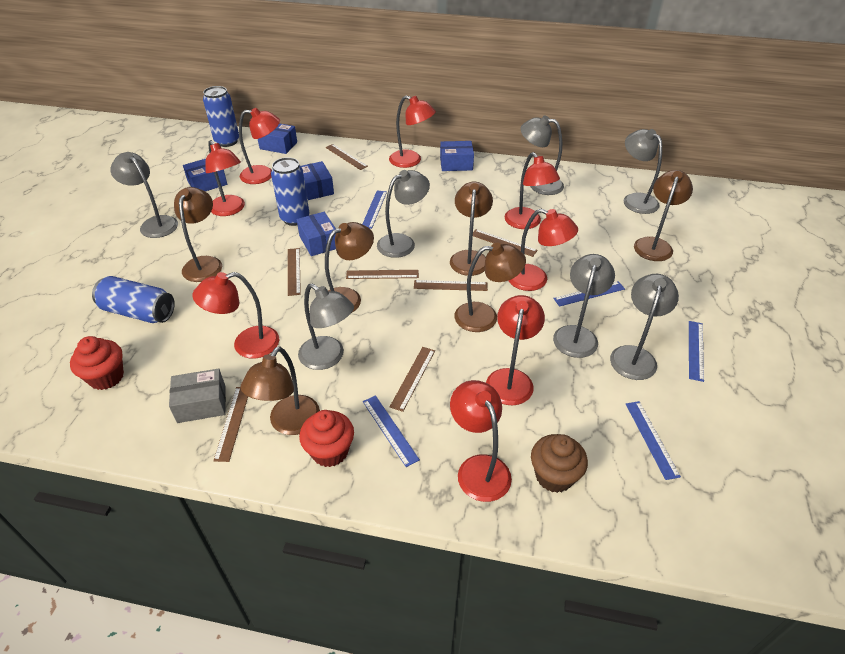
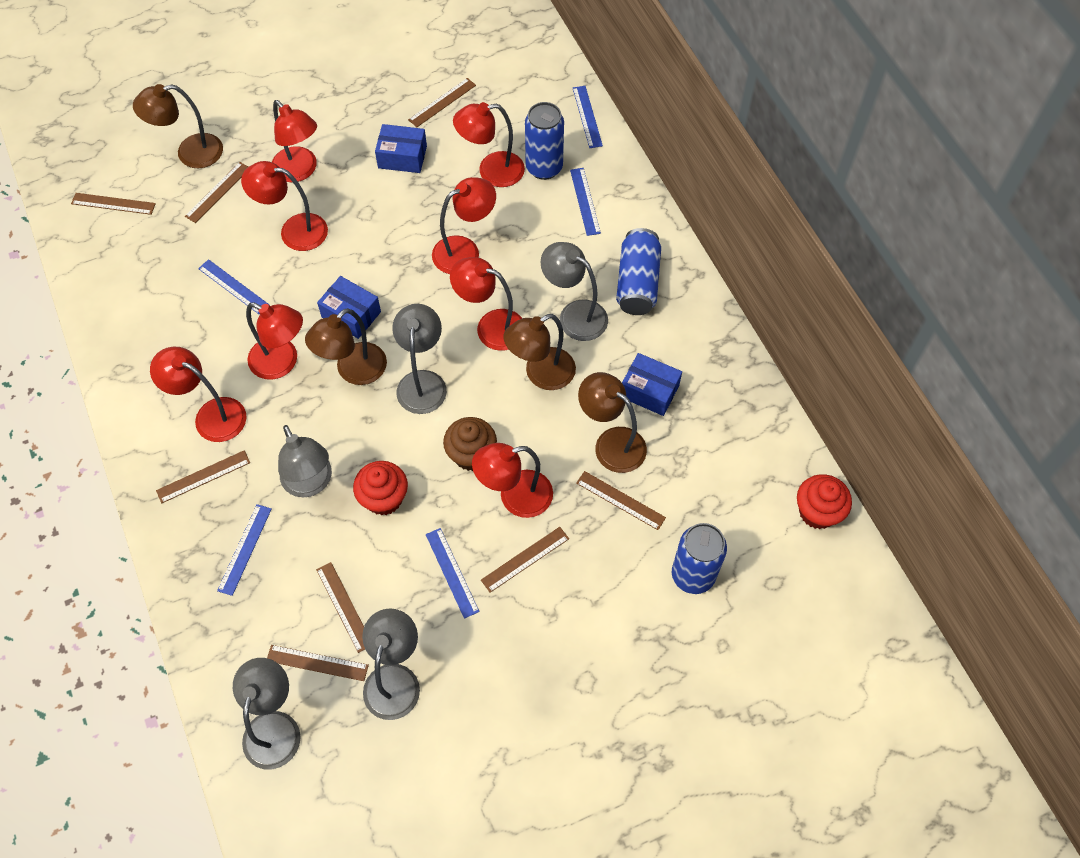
blue box: 5 -> 3
brown lamp: 6 -> 4
brown ruler: 7 -> 8
grey box: 1 -> 0
grey lamp: 7 -> 5

